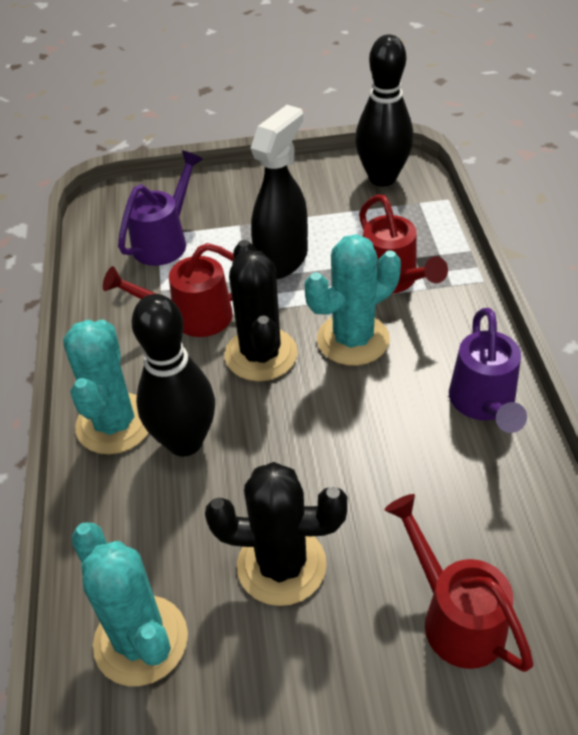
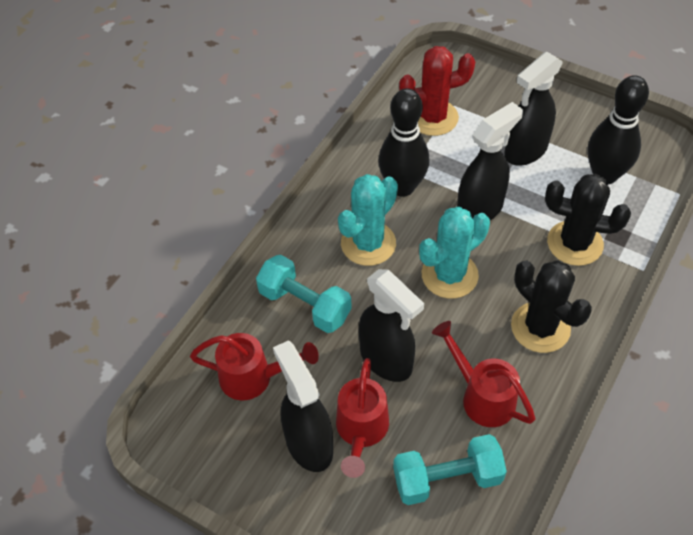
black spray bottle: 1 -> 4
purple watering can: 2 -> 0
red cactus: 0 -> 1
turquoise cactus: 3 -> 2
turquoise dumbbell: 0 -> 2

